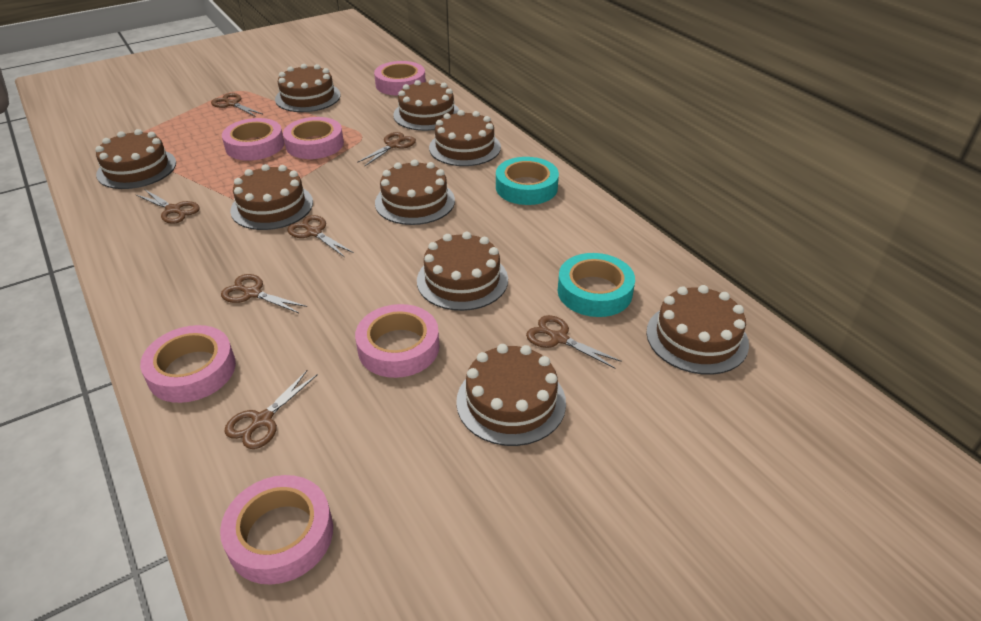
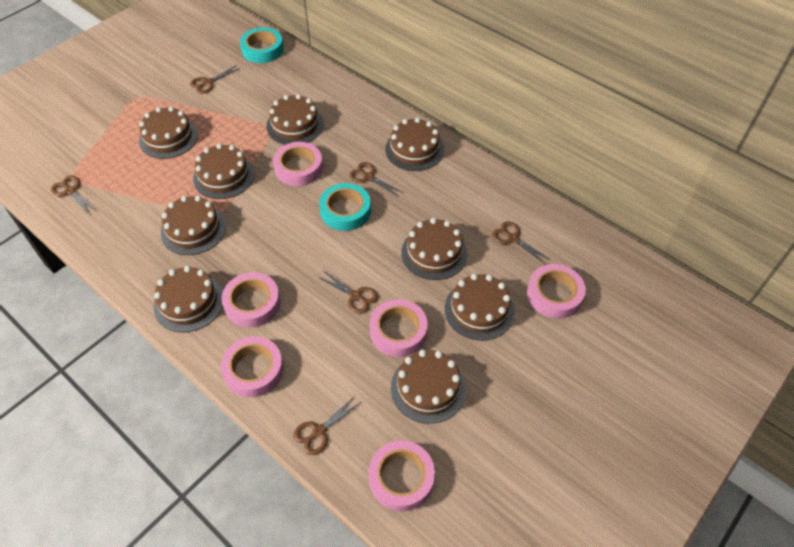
brown scissors: 7 -> 6

